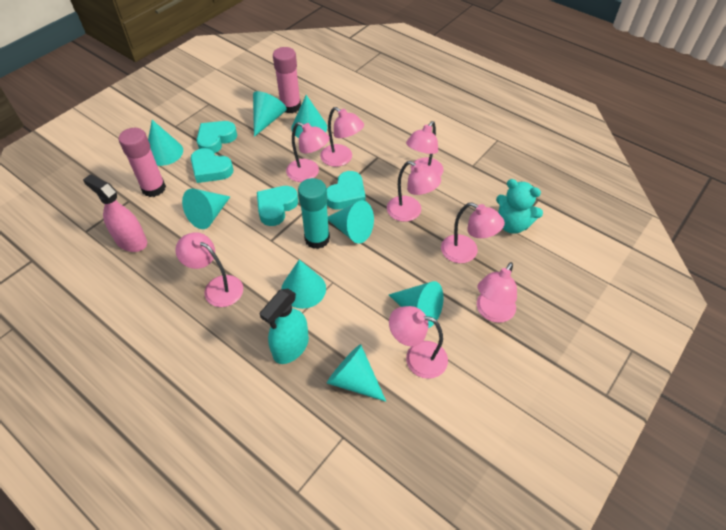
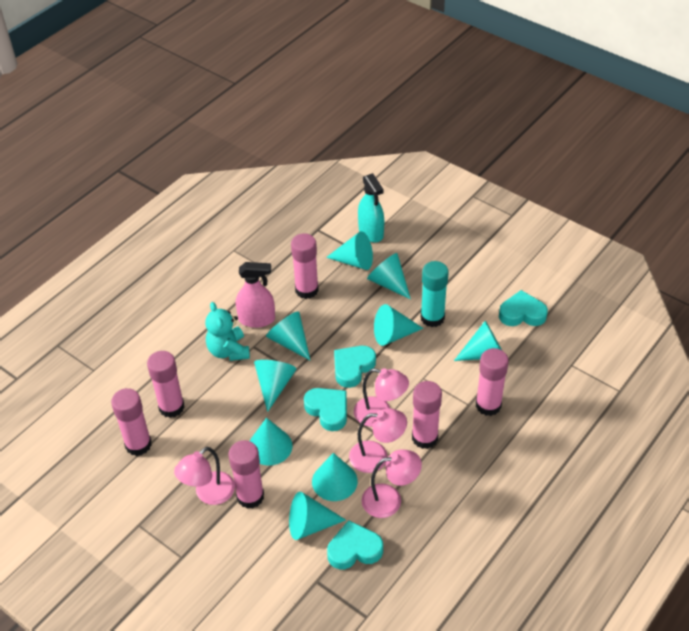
pink glue stick: 2 -> 6
pink lamp: 8 -> 4
turquoise cone: 8 -> 9

